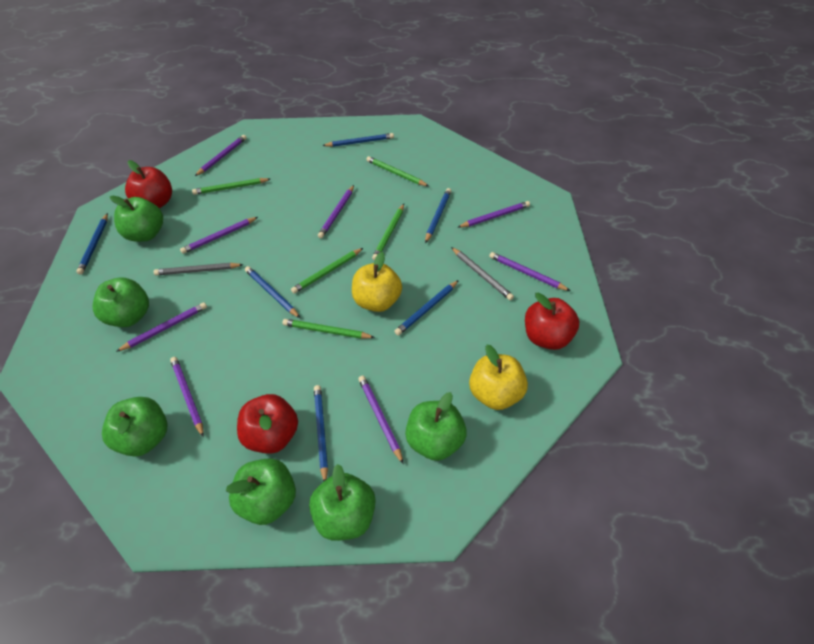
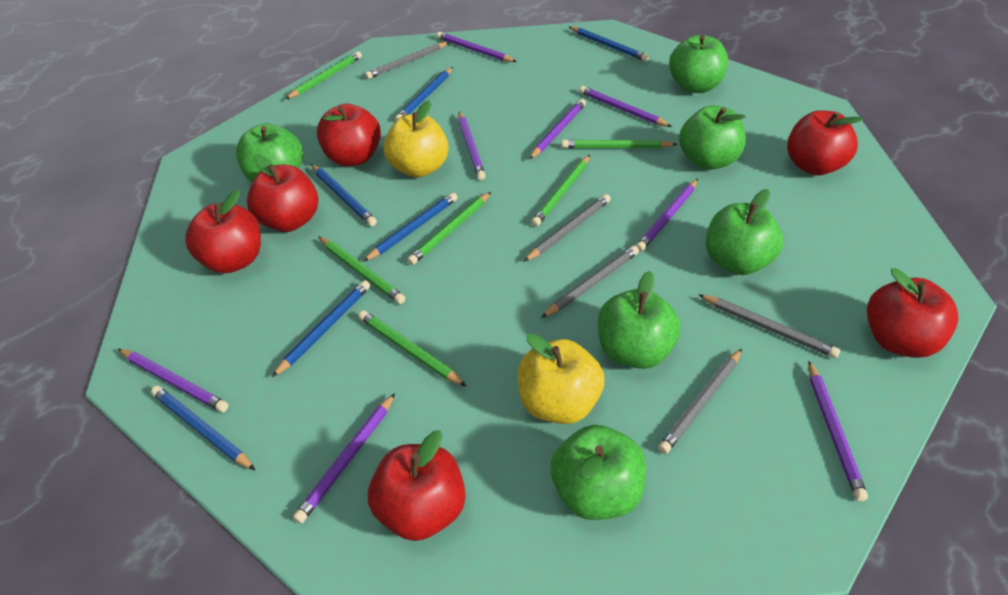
green pencil: 5 -> 6
grey pencil: 2 -> 5
red apple: 3 -> 6

